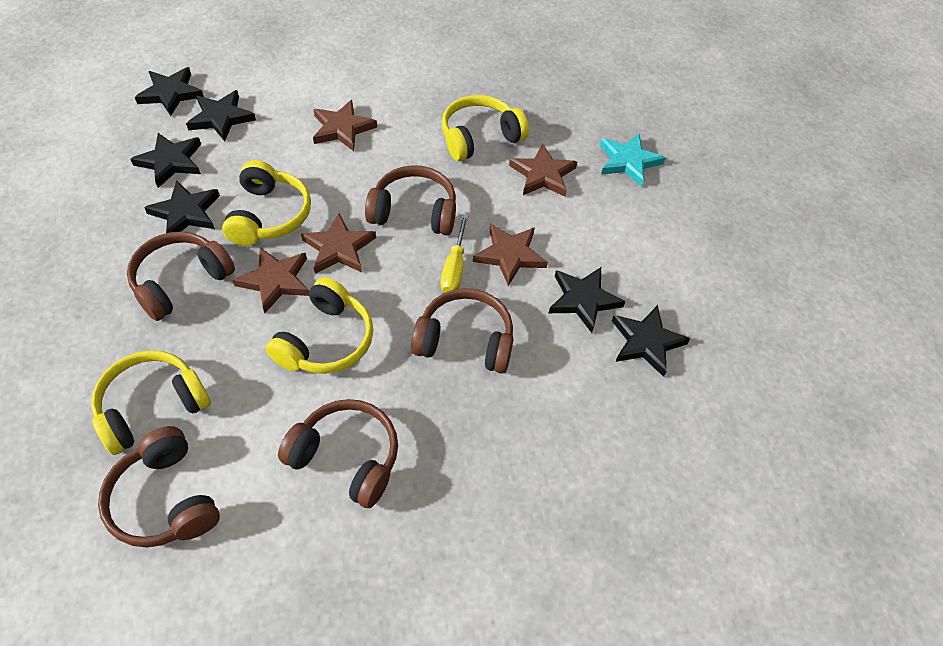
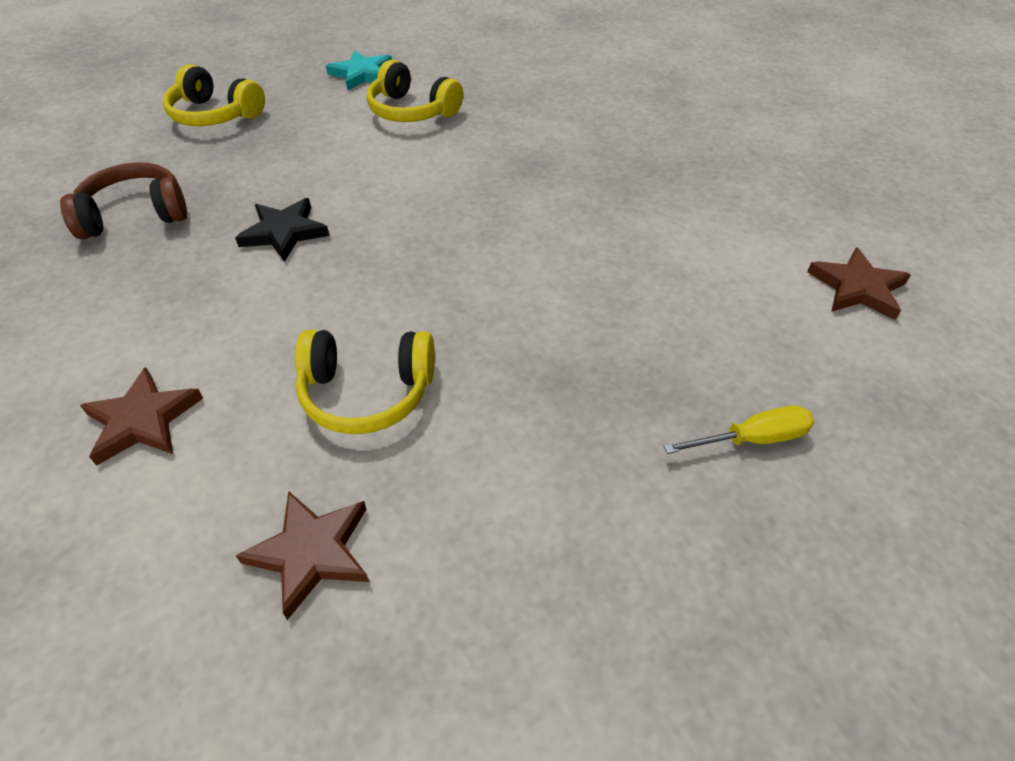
black star: 6 -> 1
brown headphones: 5 -> 1
brown star: 5 -> 3
yellow headphones: 4 -> 3

